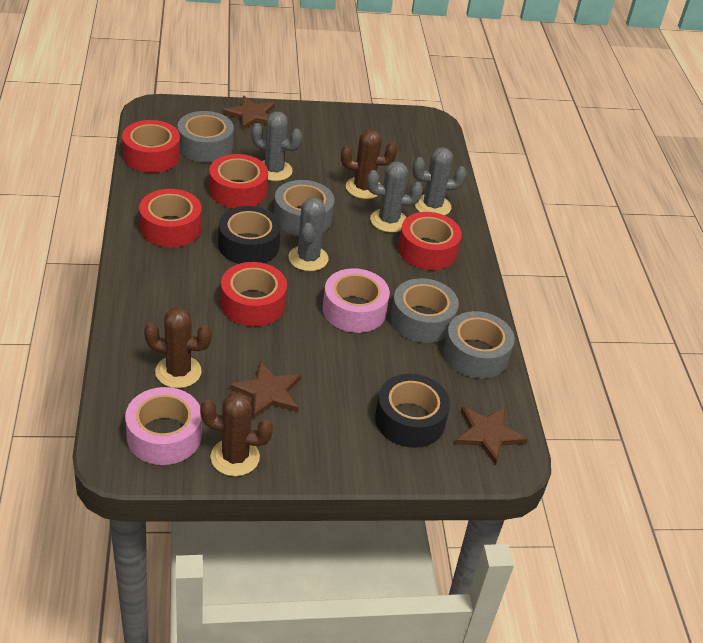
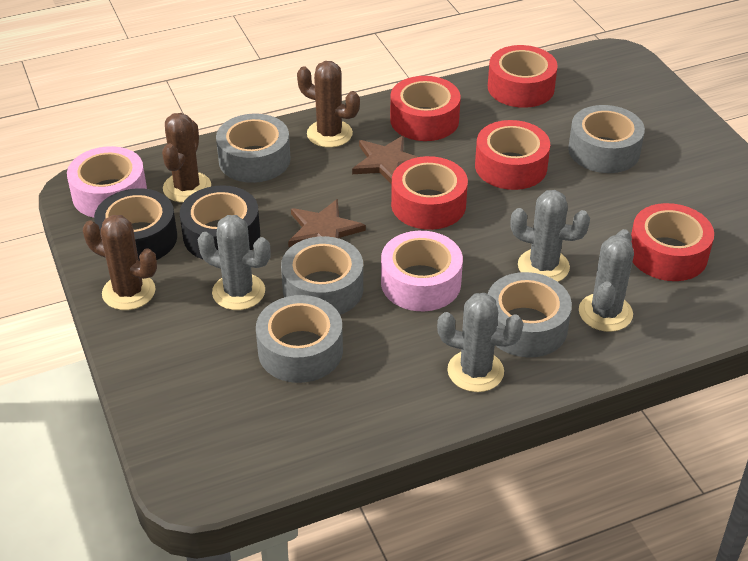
brown star: 3 -> 2
grey tape: 4 -> 5

